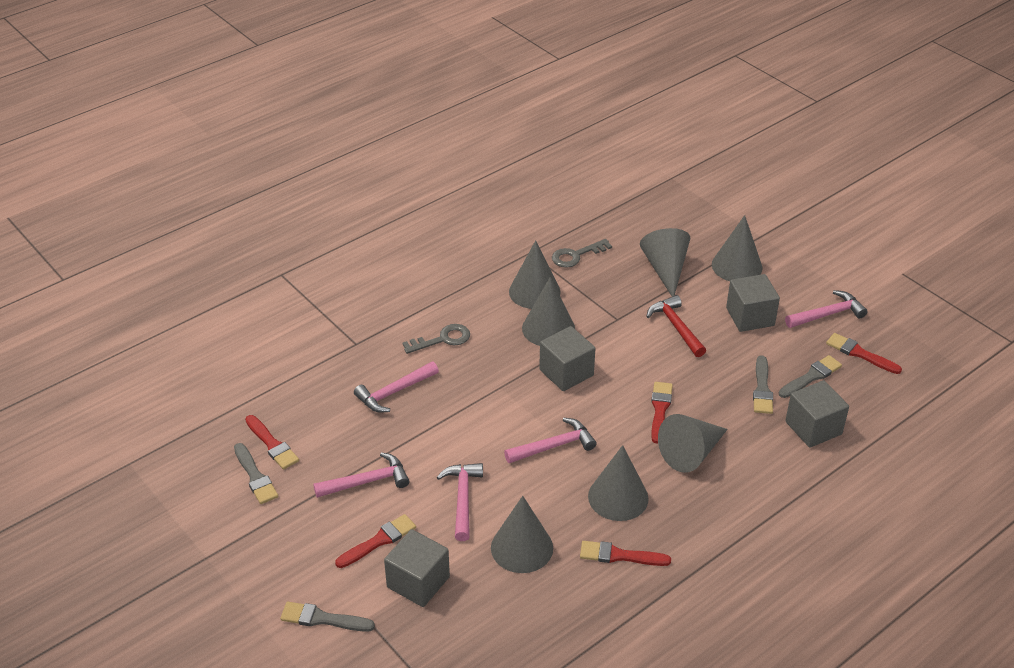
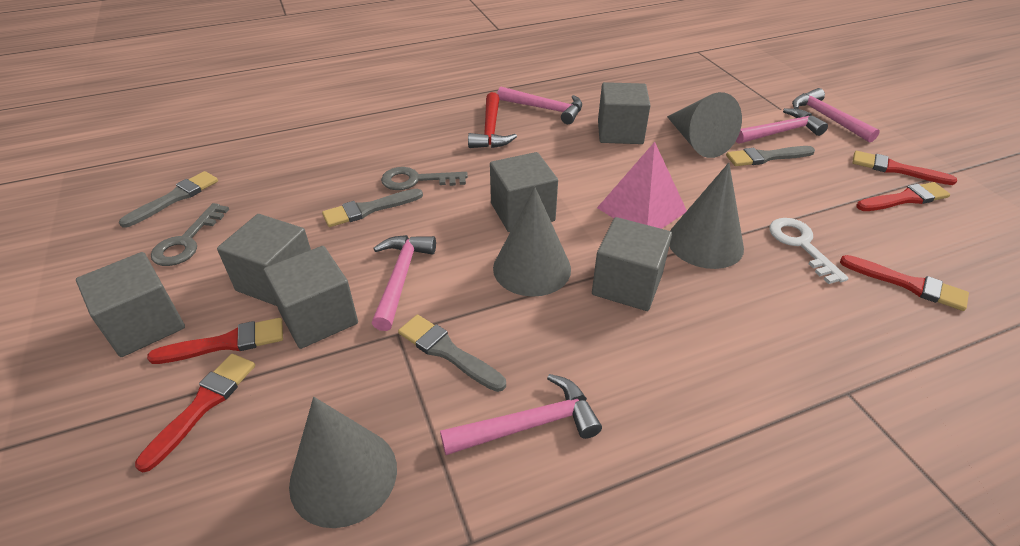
grey cone: 7 -> 4
grey cube: 4 -> 6
pink pyramid: 0 -> 1
white key: 0 -> 1

